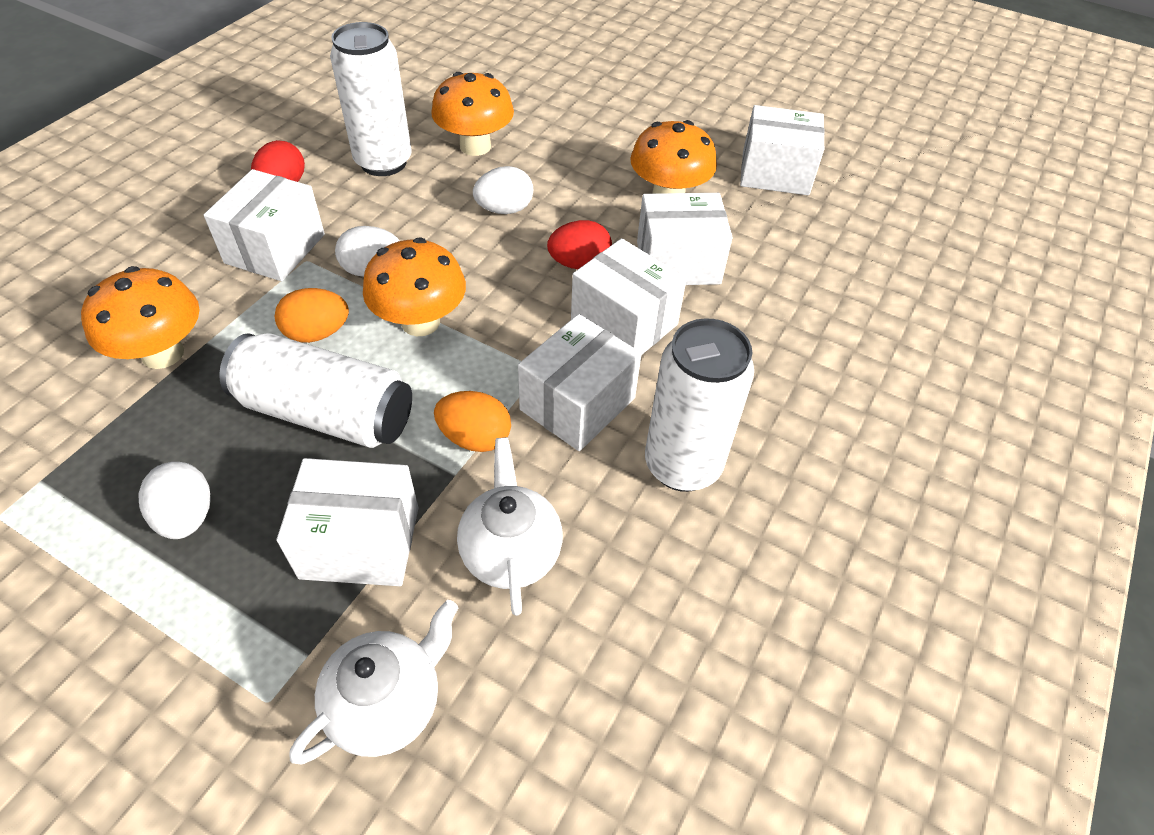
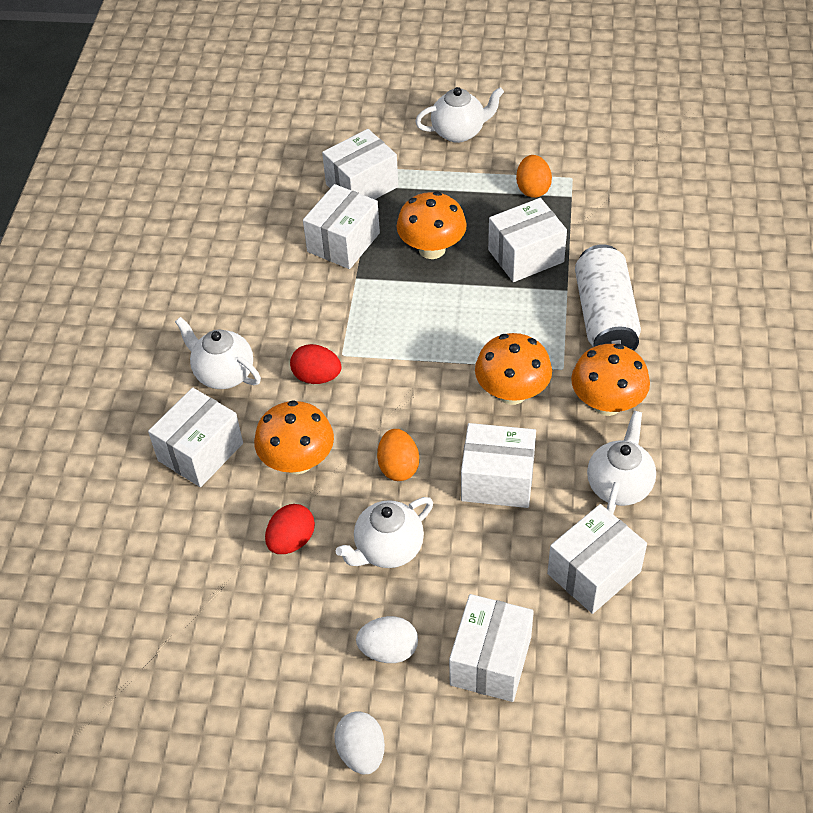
white box: 6 -> 7
white can: 3 -> 1
white egg: 3 -> 2
white teapot: 2 -> 4

